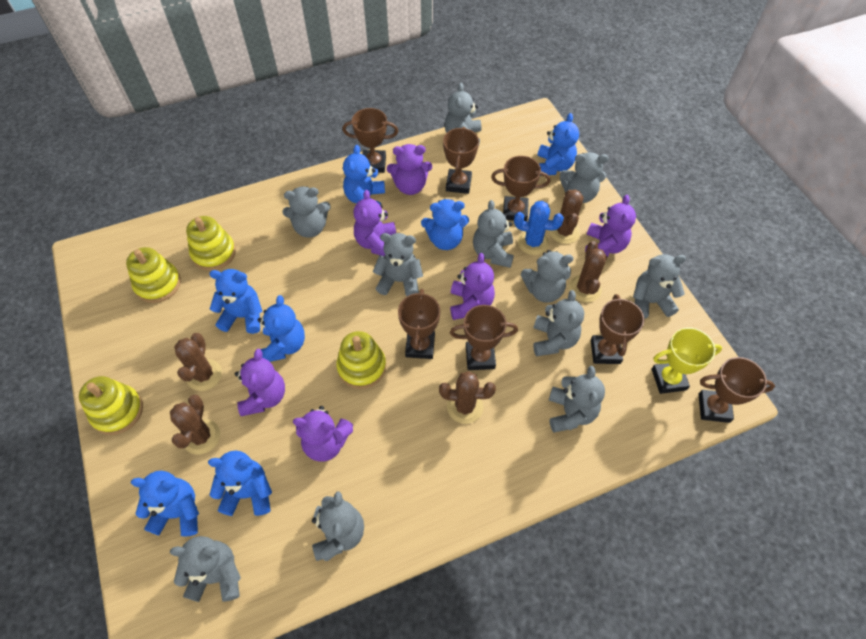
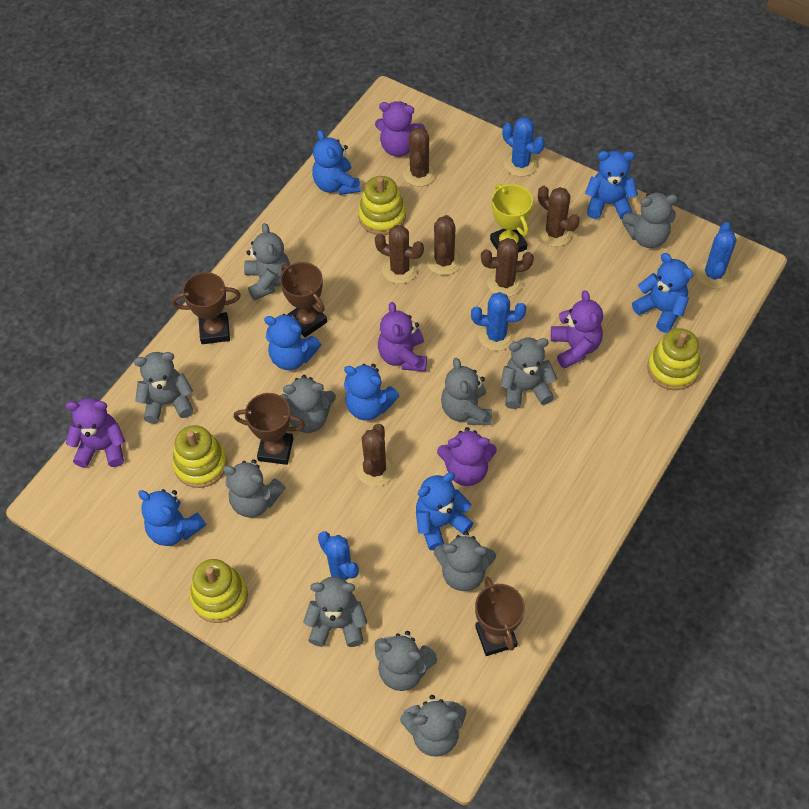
blue cactus: 1 -> 4
brown cactus: 5 -> 6
brown trophy: 7 -> 4
purple teddy bear: 6 -> 5

